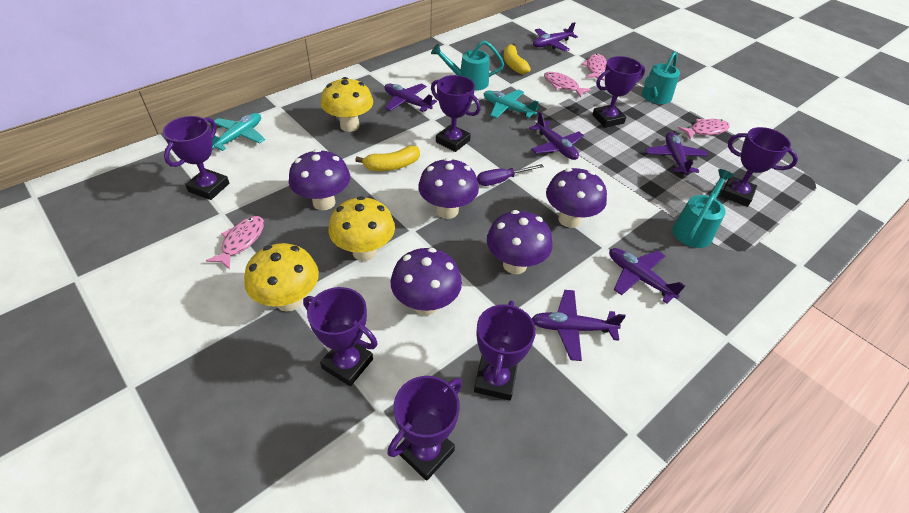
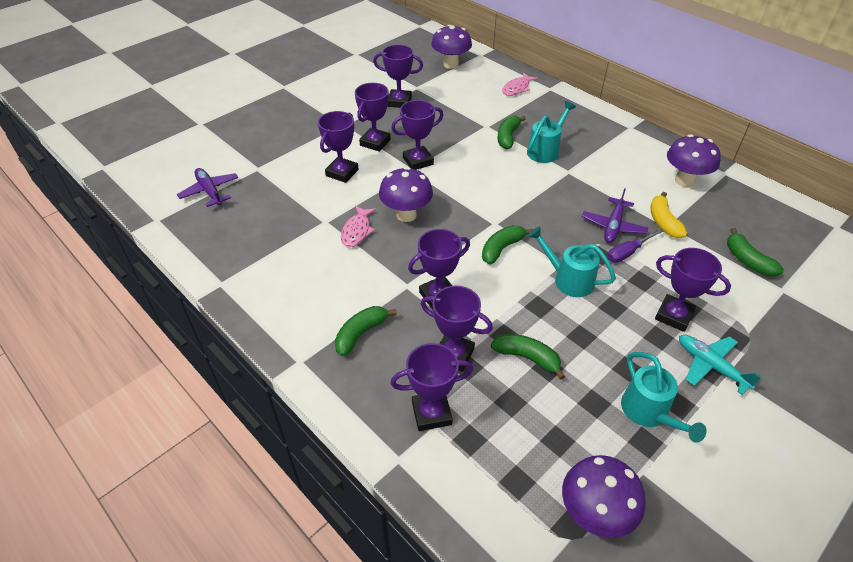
green banana: 0 -> 5
pink fish: 4 -> 2
purple mushroom: 5 -> 4
purple plane: 6 -> 2
purple trophy: 7 -> 8
turquoise plane: 2 -> 1
yellow banana: 2 -> 1
yellow mushroom: 3 -> 0

